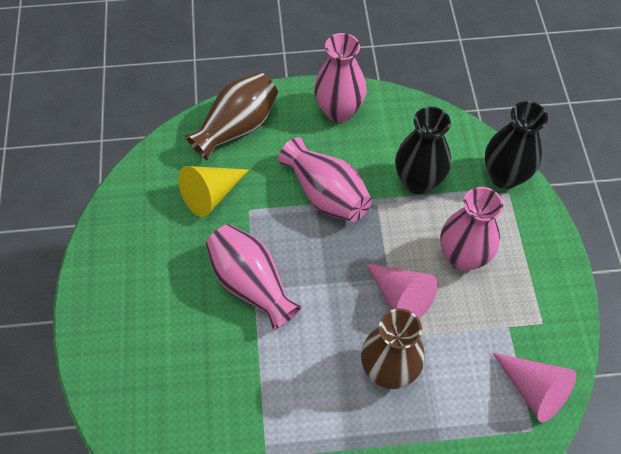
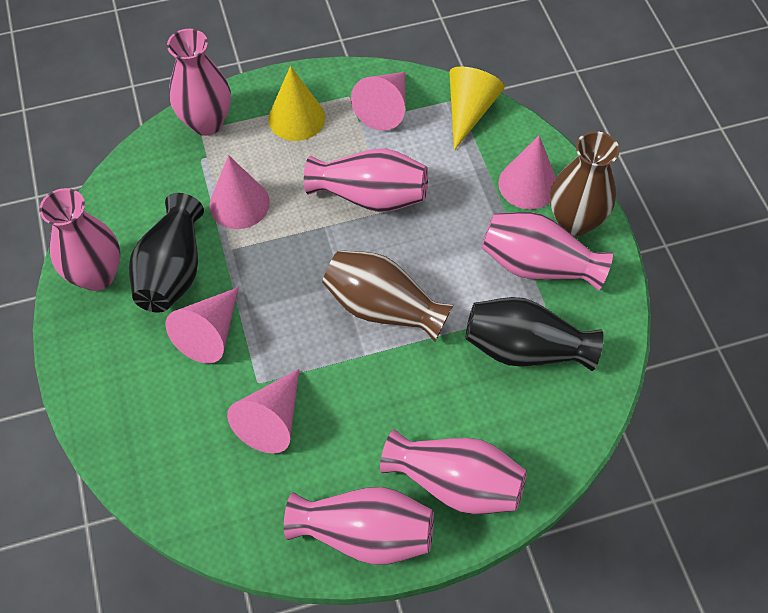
pink cone: 2 -> 5
pink vase: 4 -> 6
yellow cone: 1 -> 2

